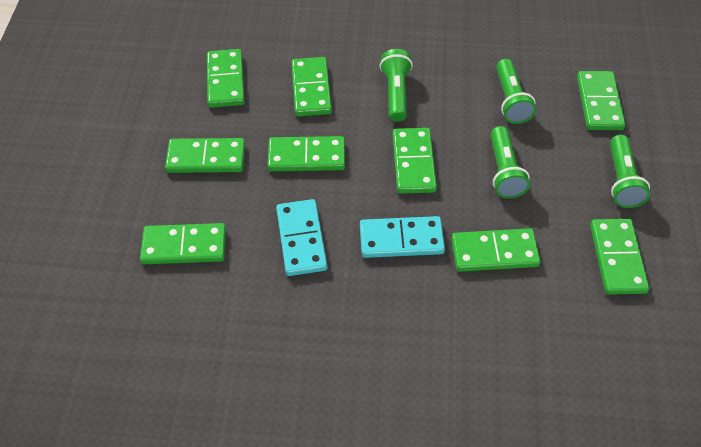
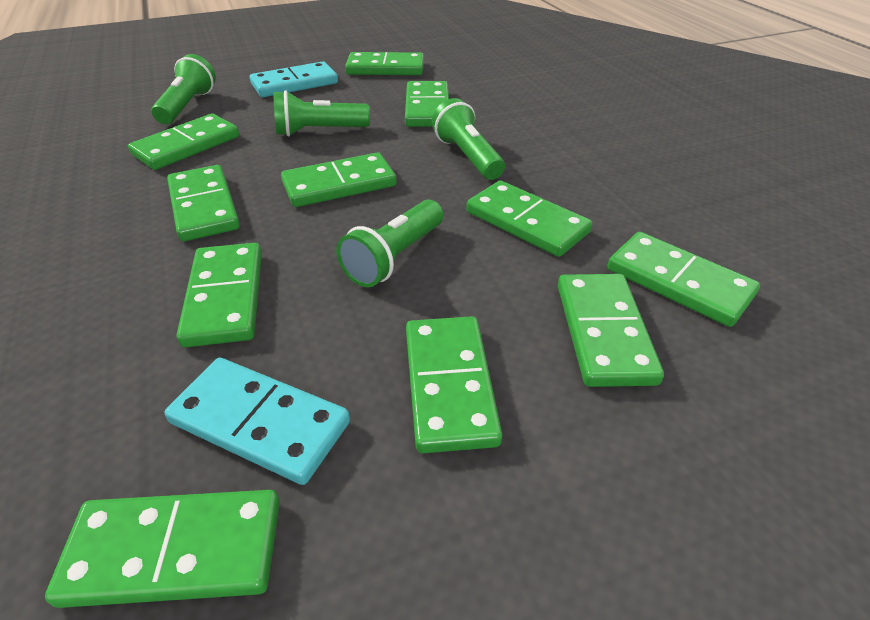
green domino: 9 -> 11

